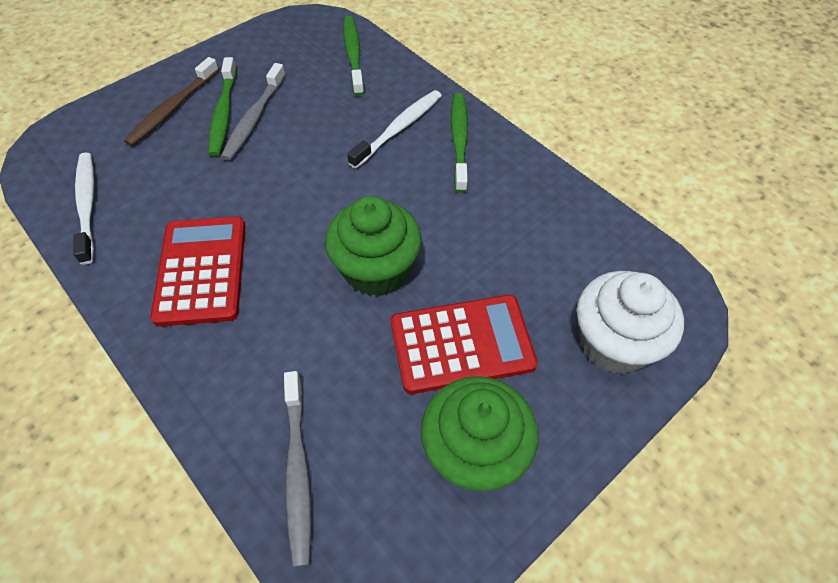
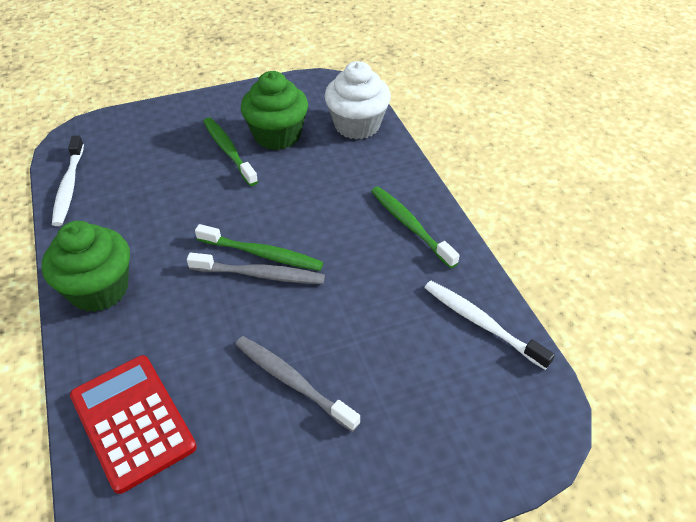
brown toothbrush: 1 -> 0
red calculator: 2 -> 1

